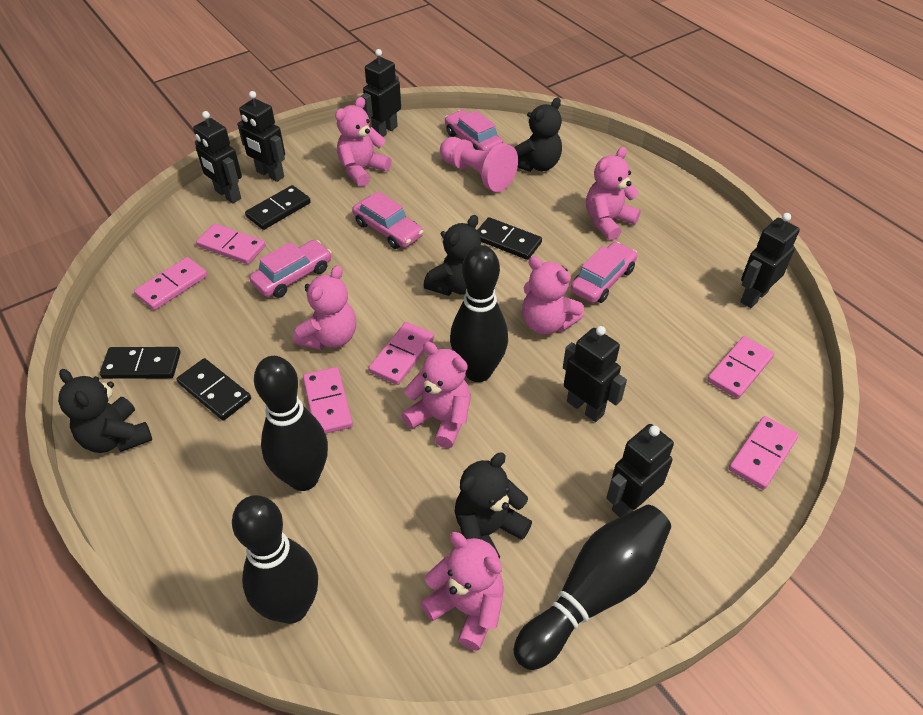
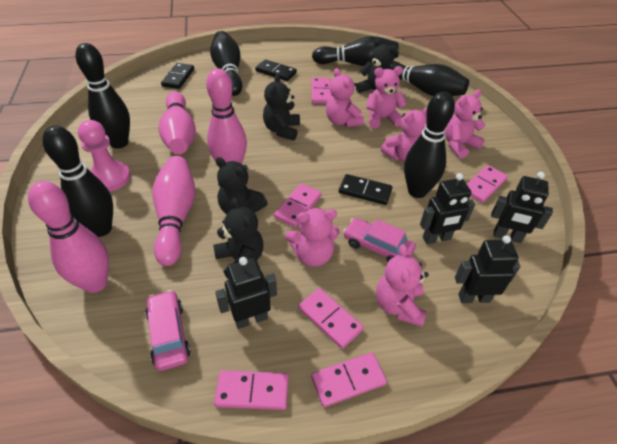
black bowling pin: 4 -> 6
black domino: 4 -> 3
black robot: 6 -> 4
pink bowling pin: 0 -> 4
pink car: 4 -> 2

